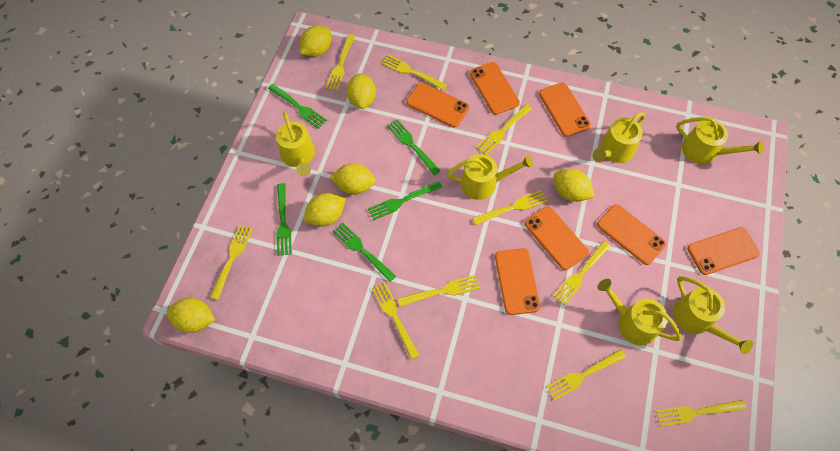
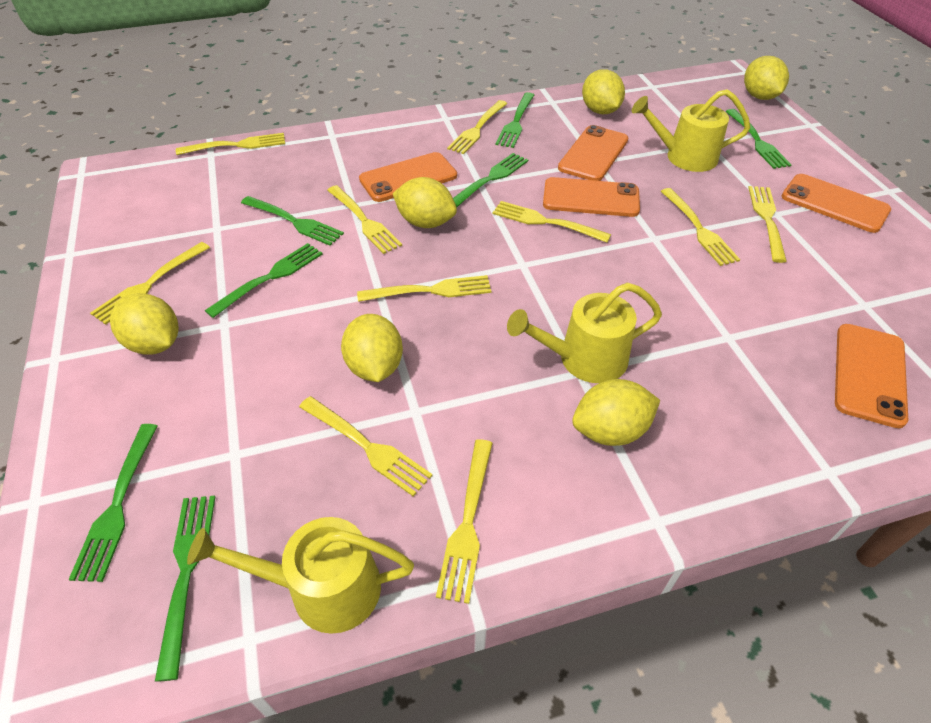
green fork: 5 -> 7
orange phone: 7 -> 5
yellow watering can: 6 -> 3

